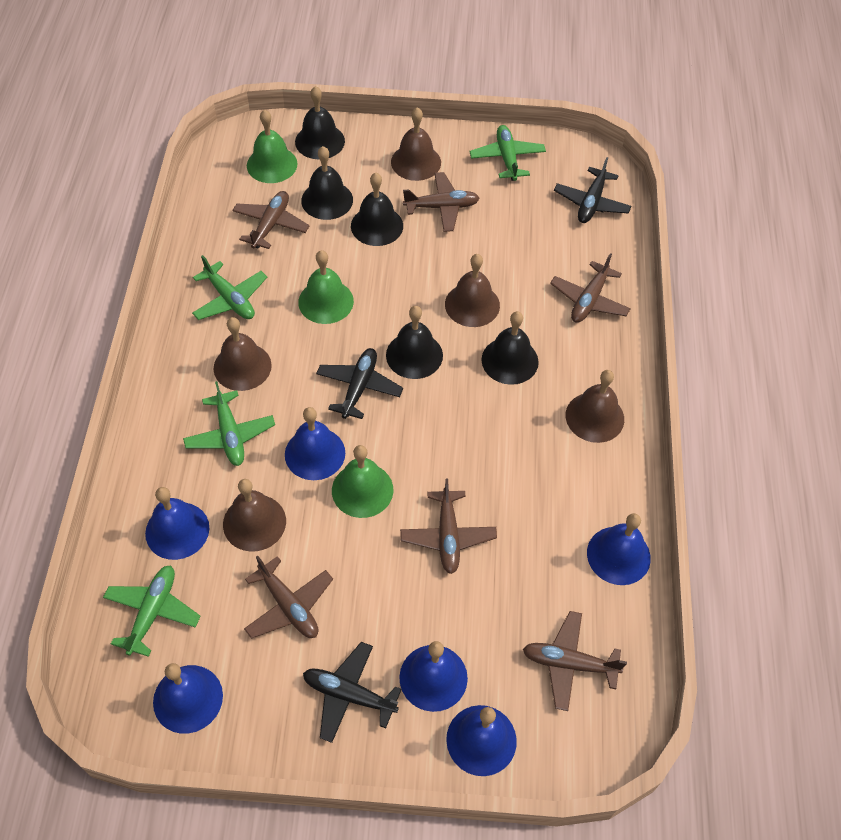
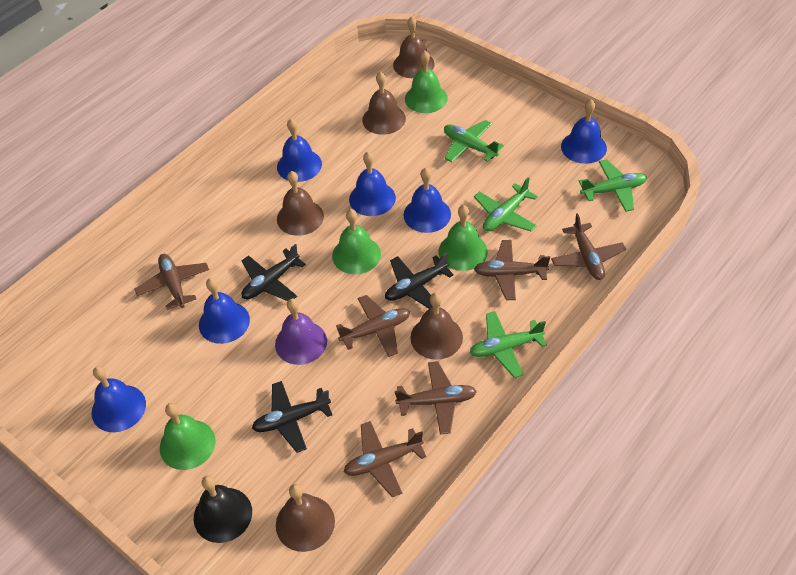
black bell: 5 -> 1
green bell: 3 -> 4
purple bell: 0 -> 1

